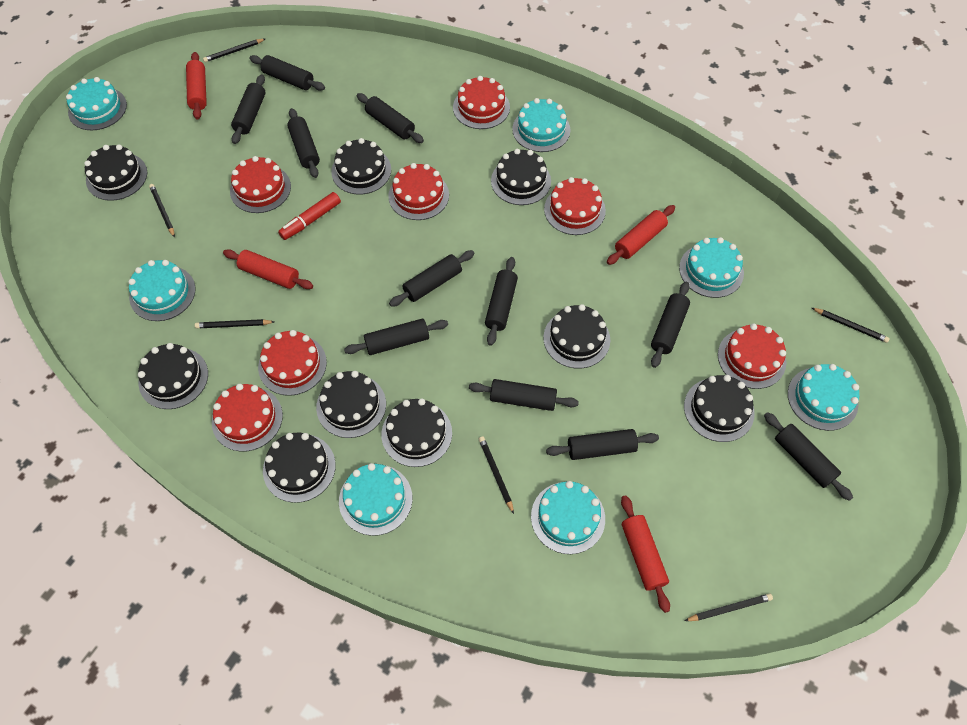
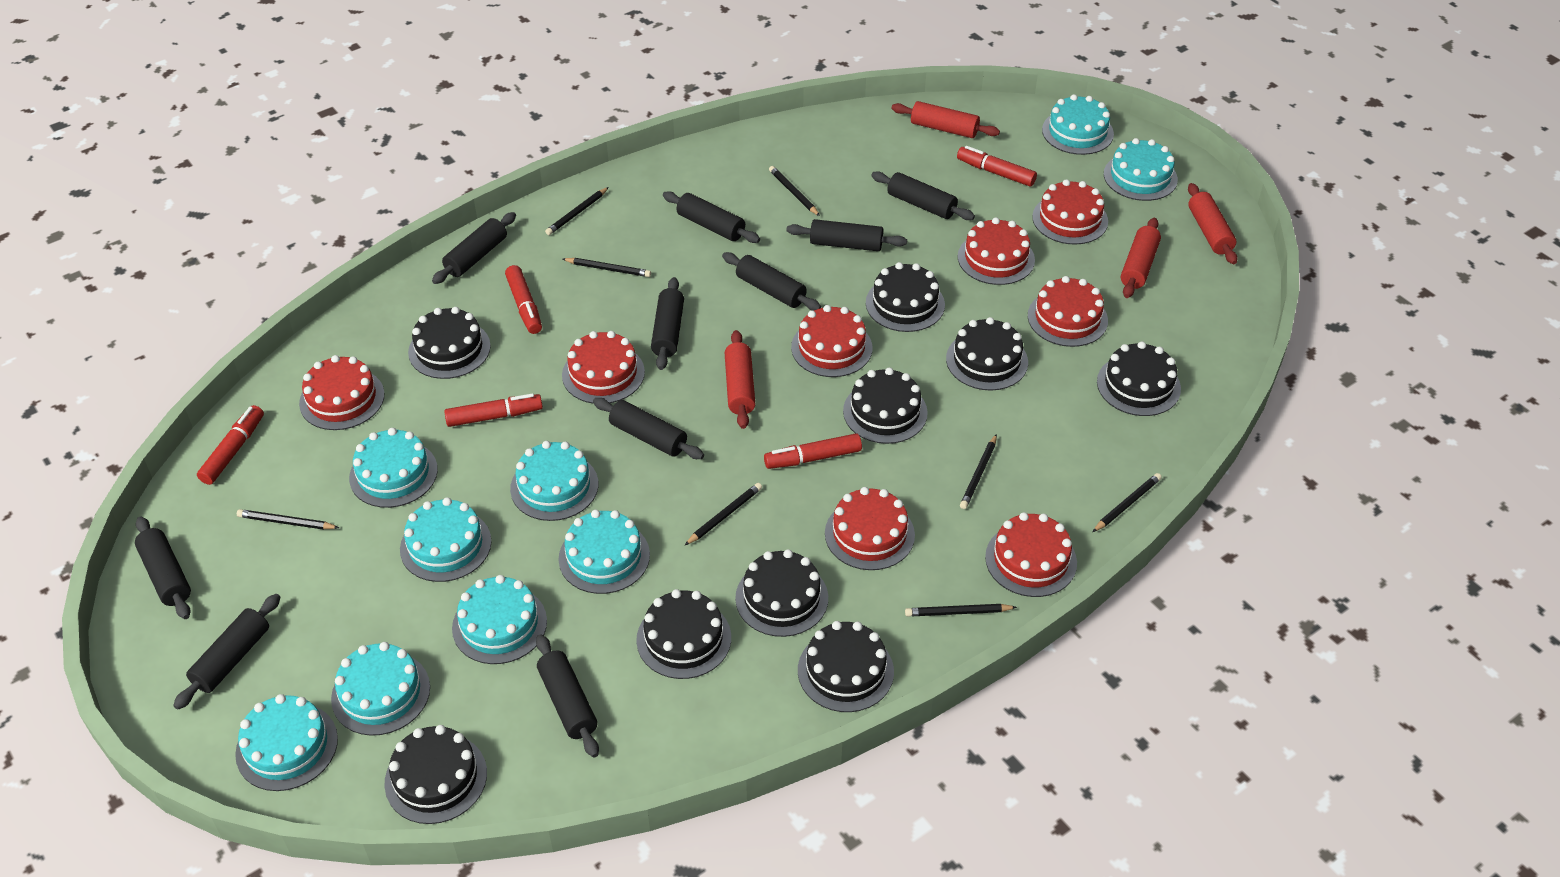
black pencil: 6 -> 8
black rolling pin: 11 -> 10
red cake: 7 -> 8
red marker: 1 -> 5
turquoise cake: 7 -> 9

